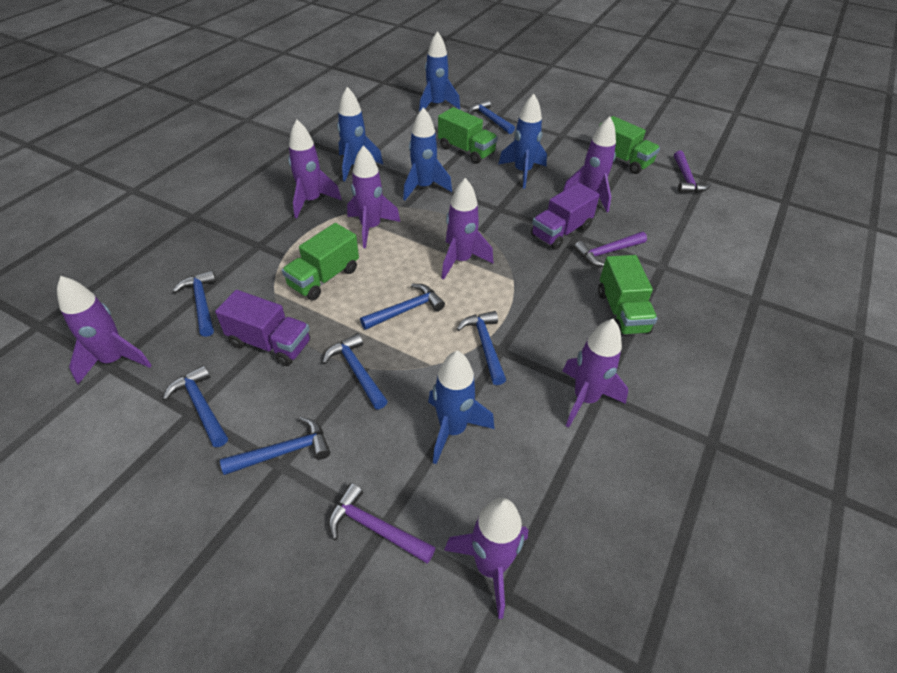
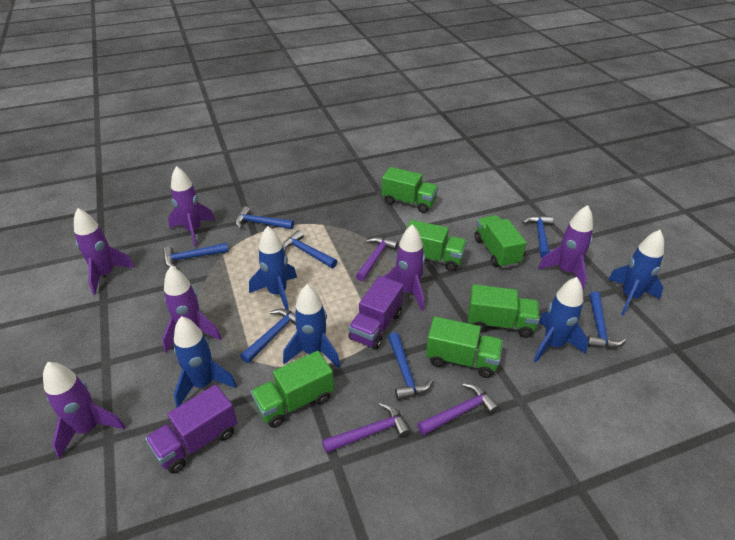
green truck: 4 -> 6
purple rocket: 7 -> 6

